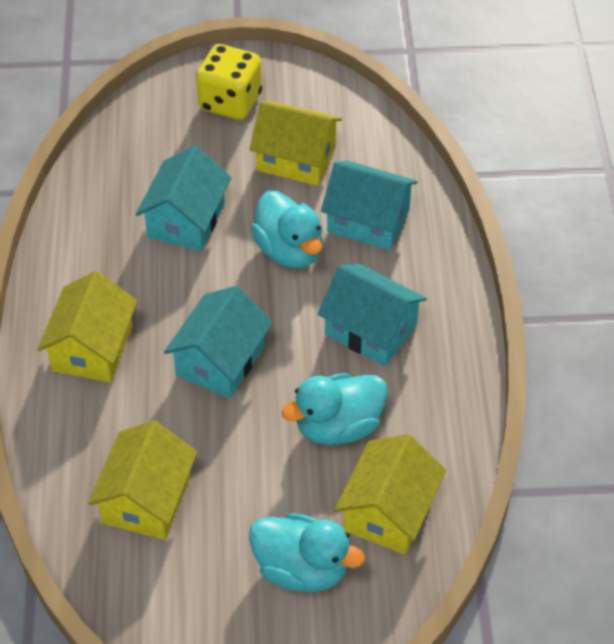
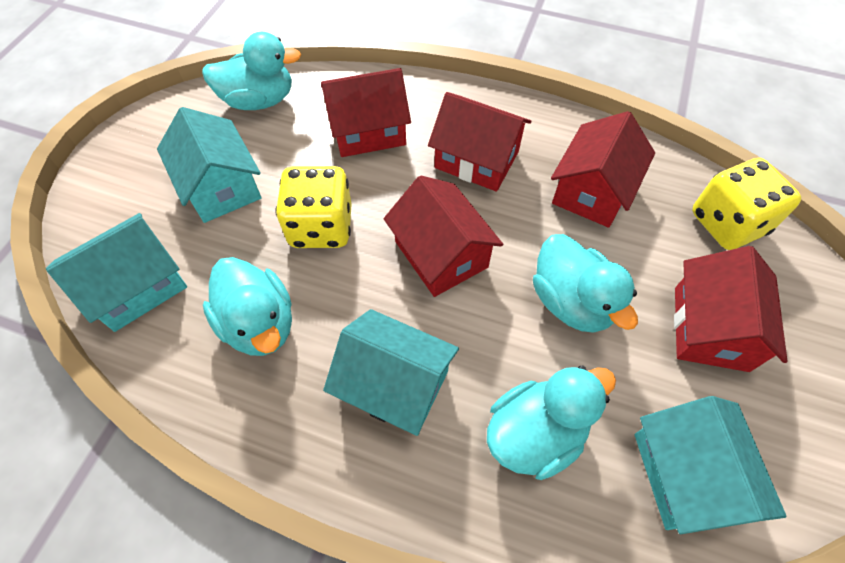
red house: 0 -> 5
turquoise duck: 3 -> 4
yellow dice: 1 -> 2
yellow house: 4 -> 0

